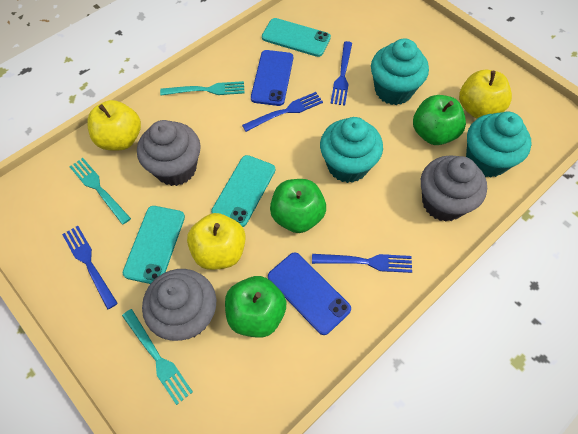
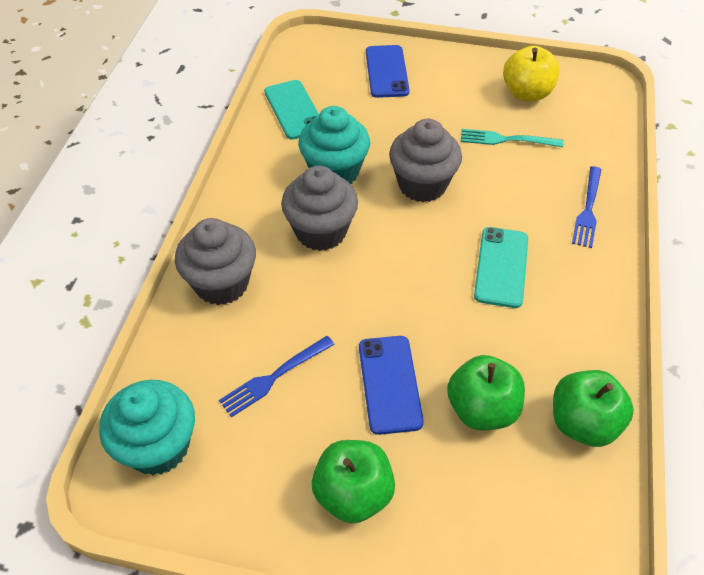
blue fork: 4 -> 2
turquoise cupcake: 3 -> 2
turquoise fork: 3 -> 1
turquoise phone: 3 -> 2
yellow apple: 3 -> 1

